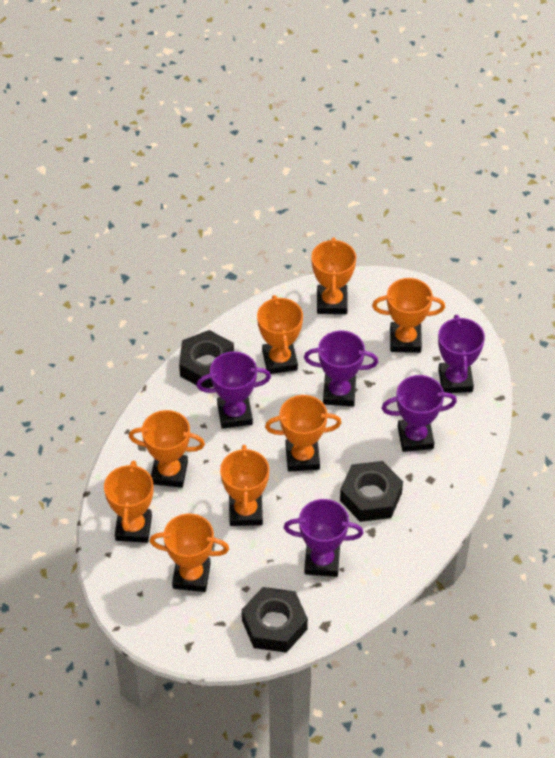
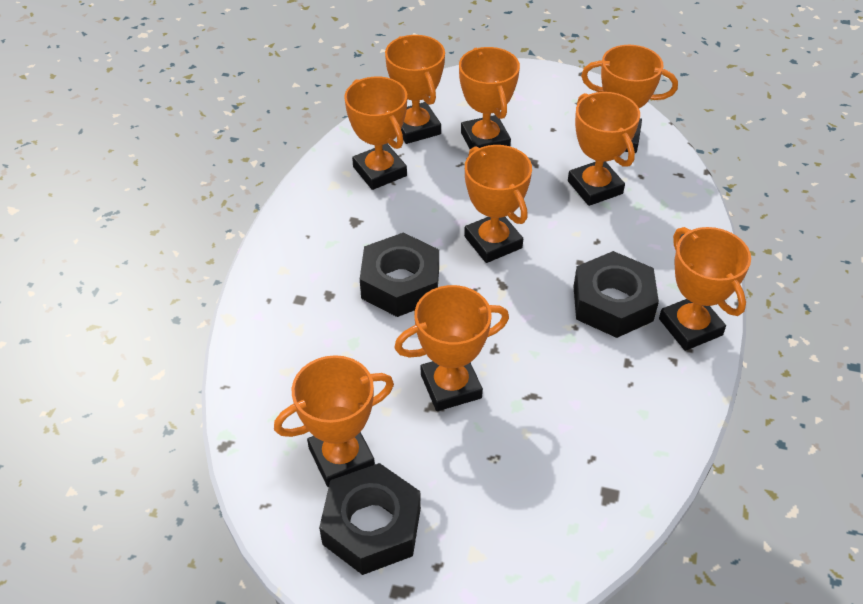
orange trophy: 8 -> 9
purple trophy: 5 -> 0

